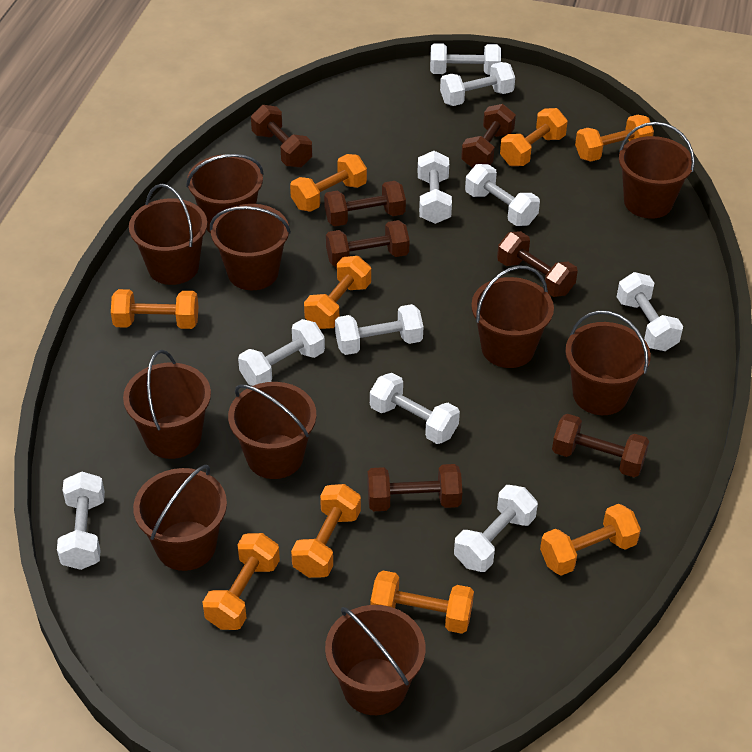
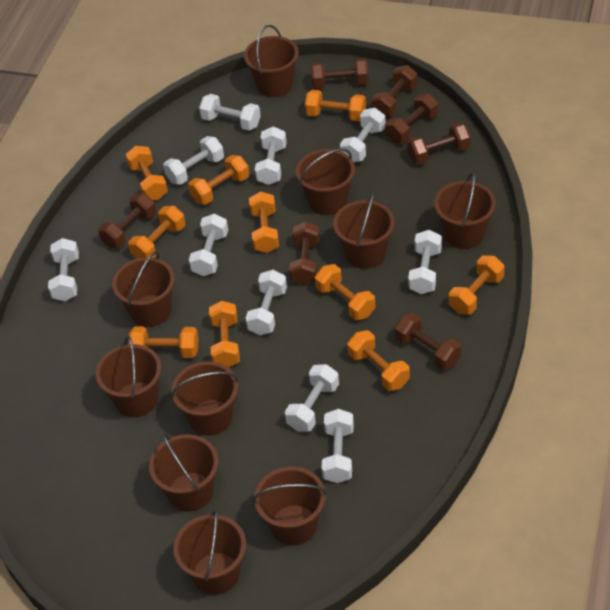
orange dumbbell: 9 -> 10

